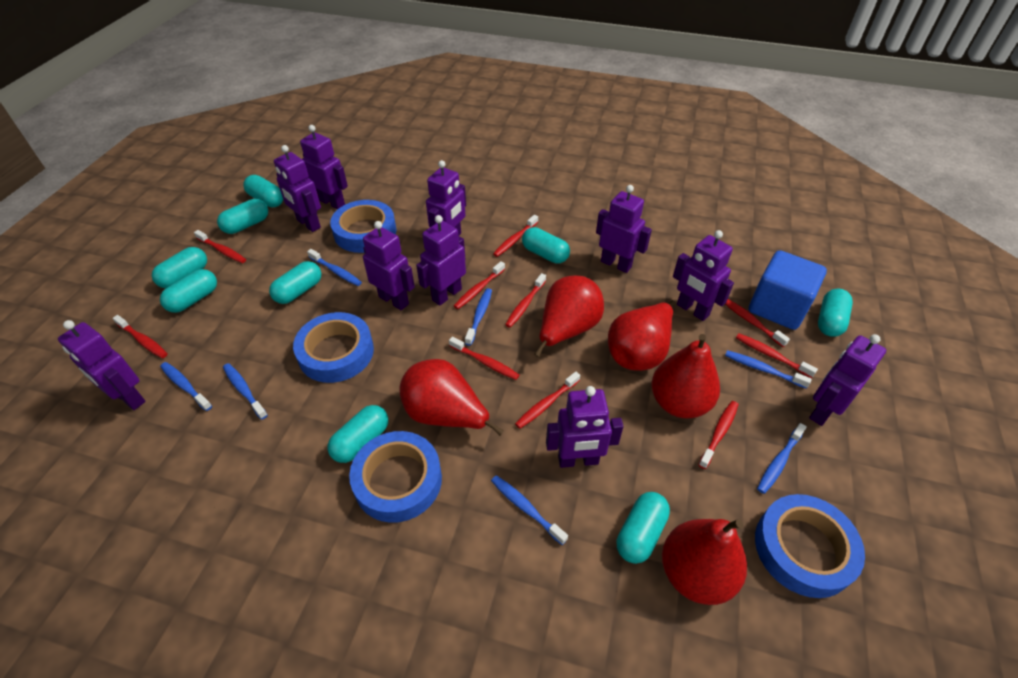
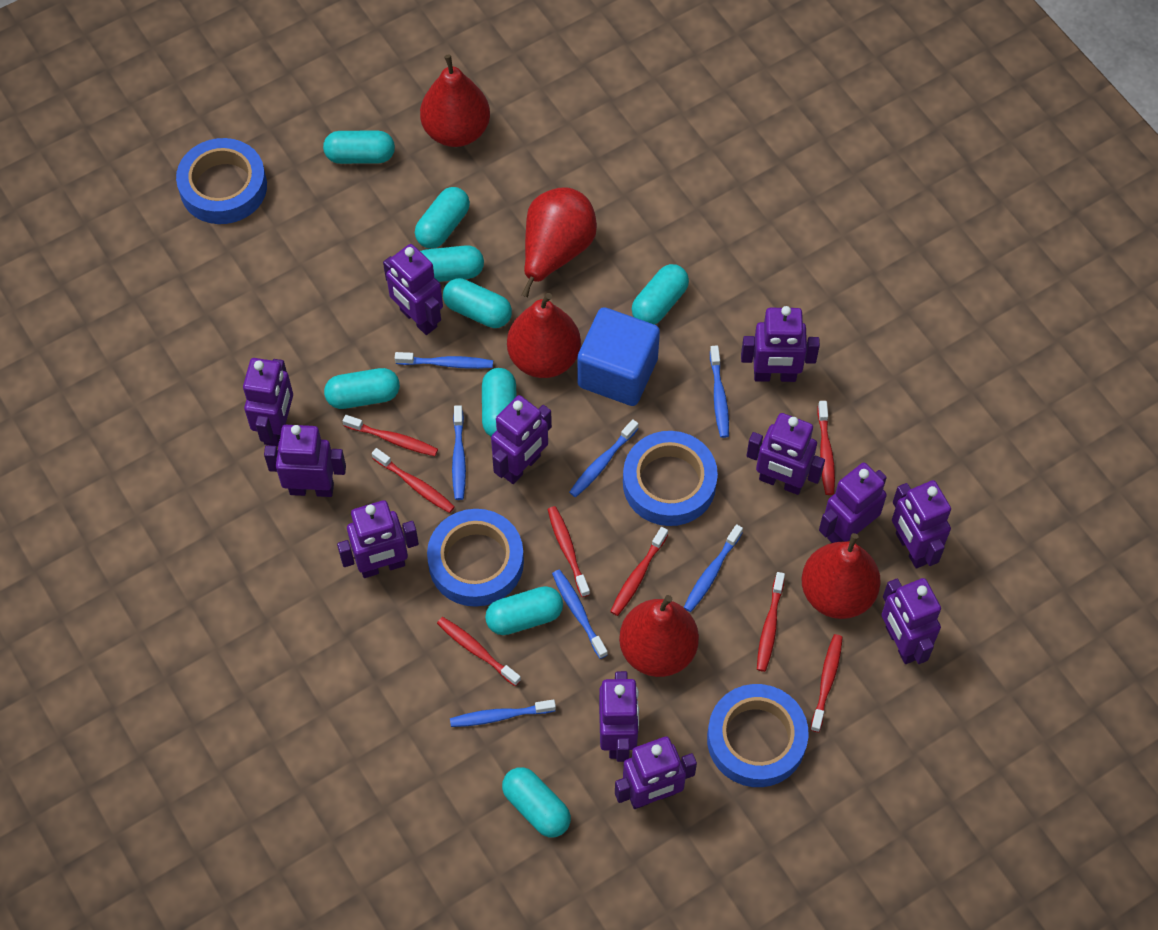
purple robot: 10 -> 12
red toothbrush: 10 -> 8

